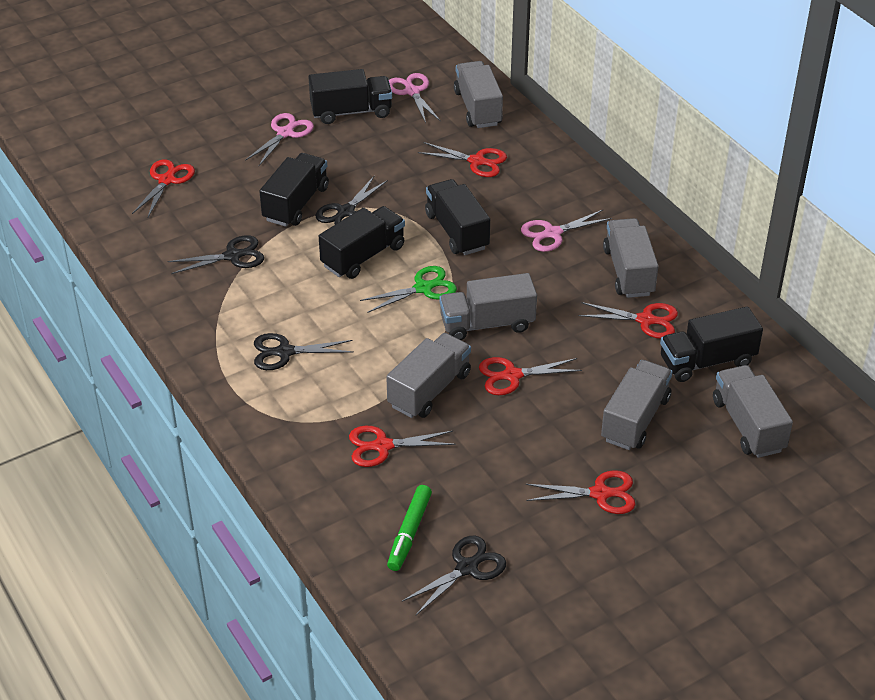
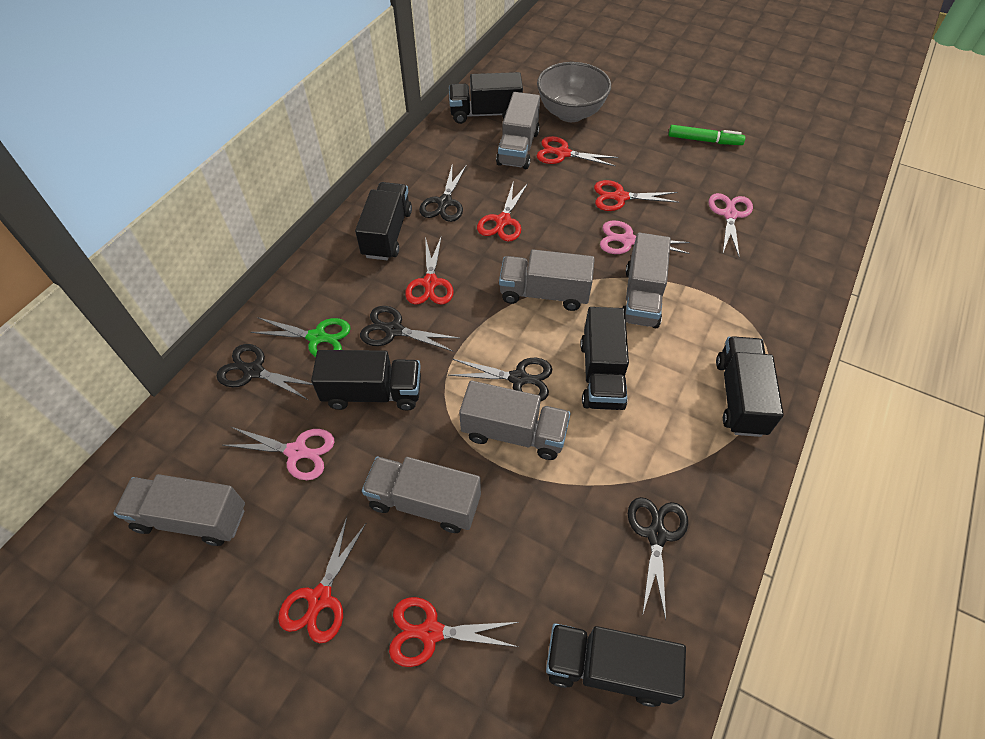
black scissors: 4 -> 5
black truck: 5 -> 6
grey bowl: 0 -> 1

